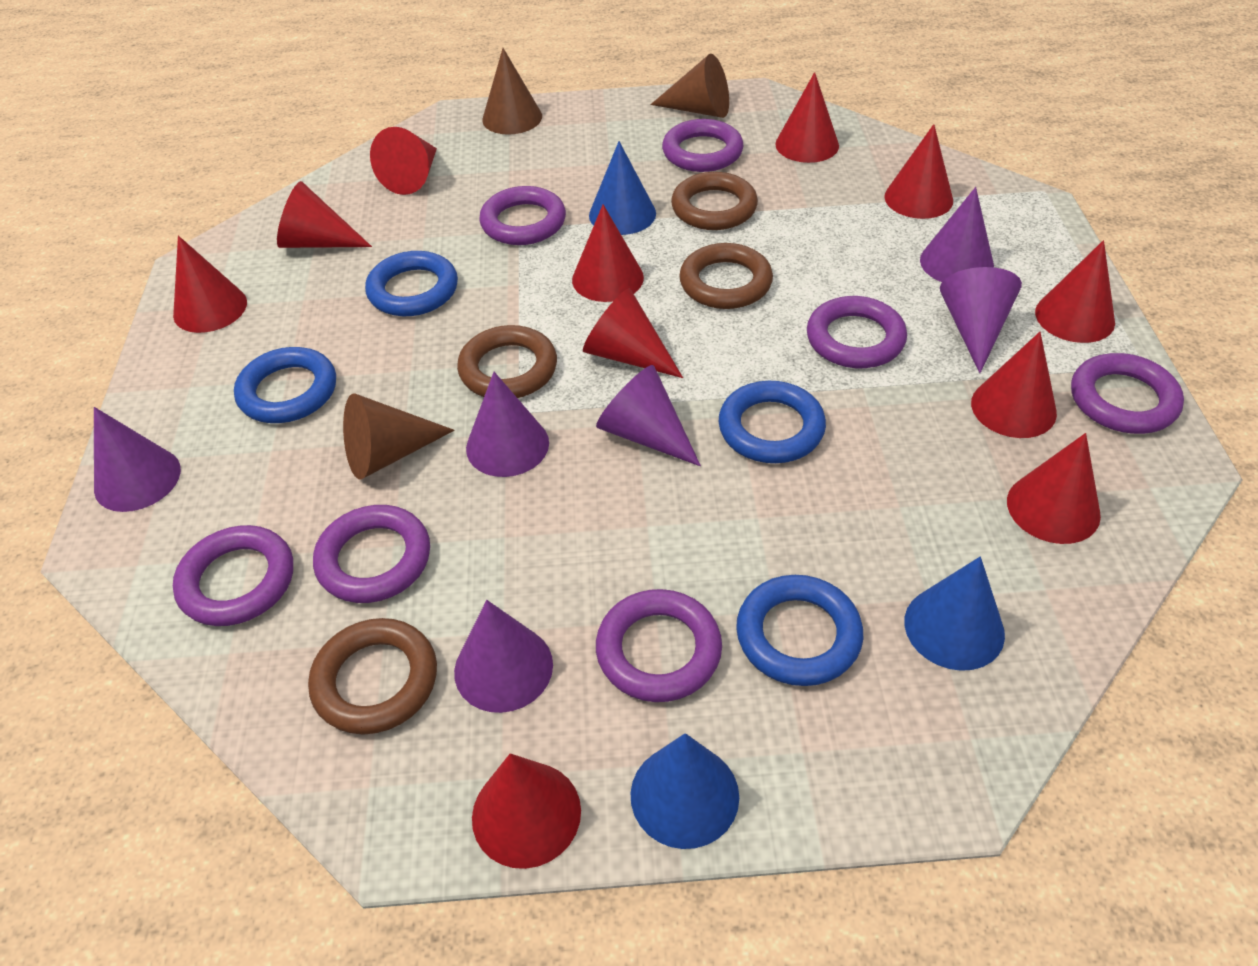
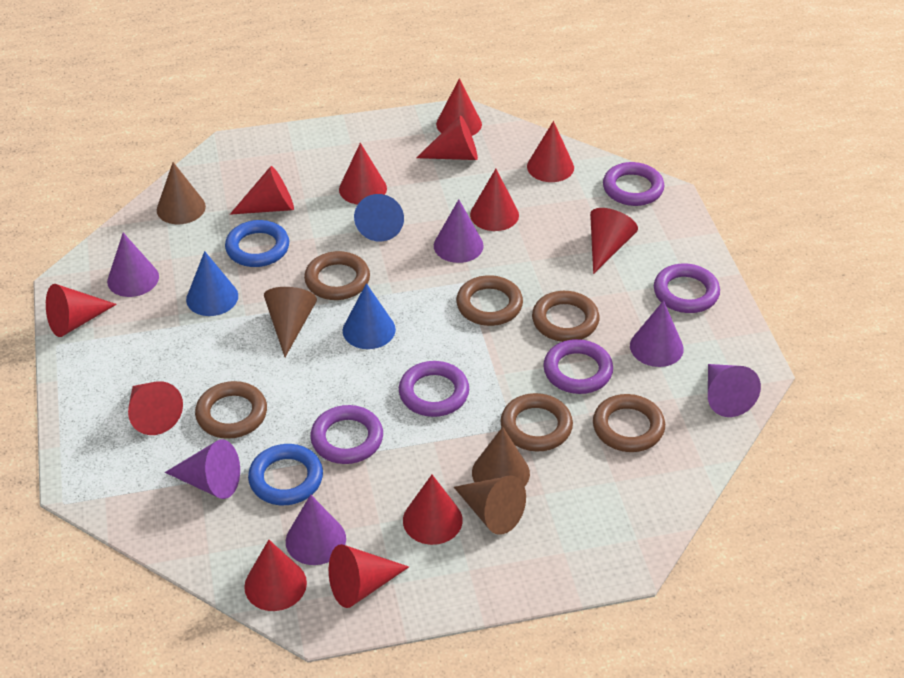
blue ring: 4 -> 2
brown cone: 3 -> 4
brown ring: 4 -> 6
purple ring: 7 -> 5
red cone: 11 -> 12

